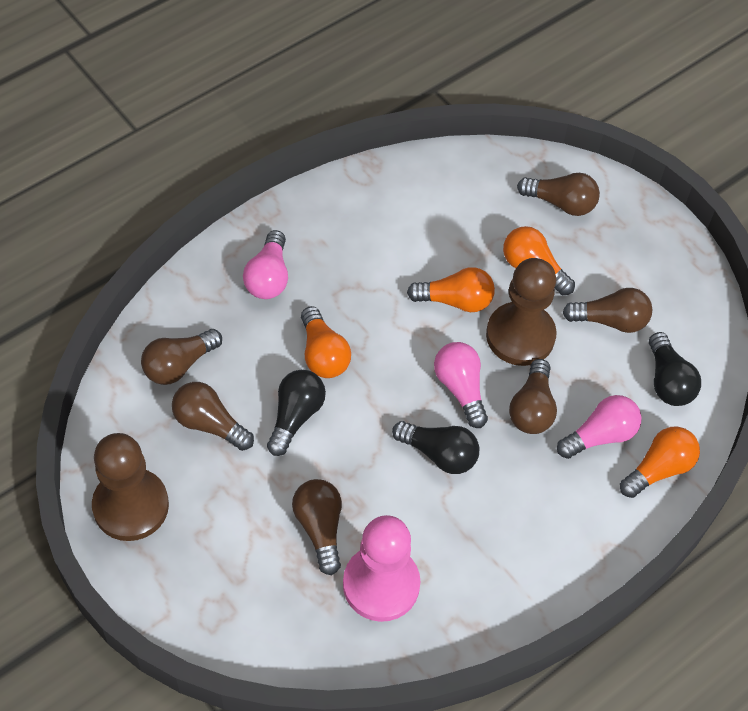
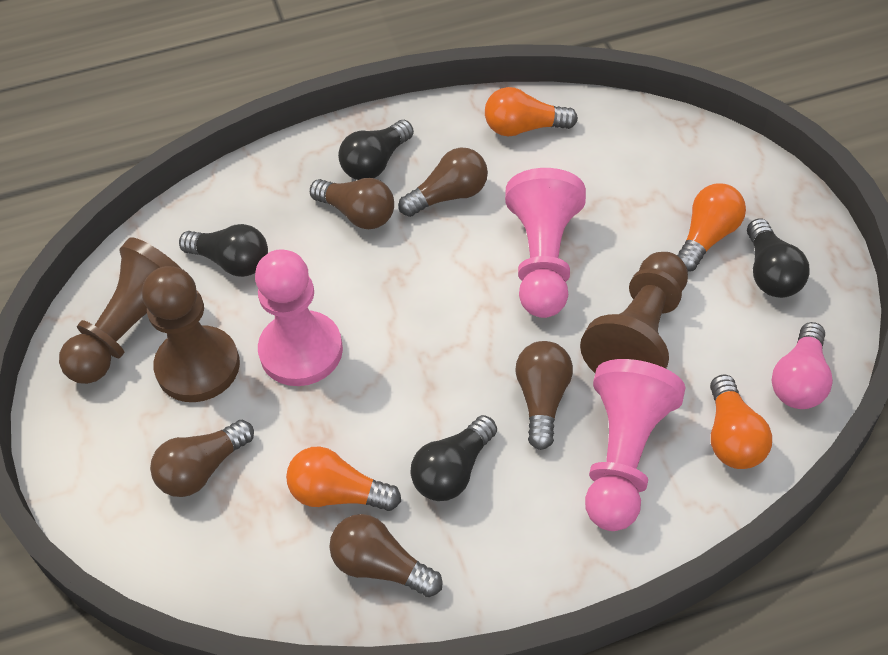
black light bulb: 3 -> 4
brown light bulb: 6 -> 5
brown pawn: 2 -> 3
pink light bulb: 3 -> 1
pink pawn: 1 -> 3

